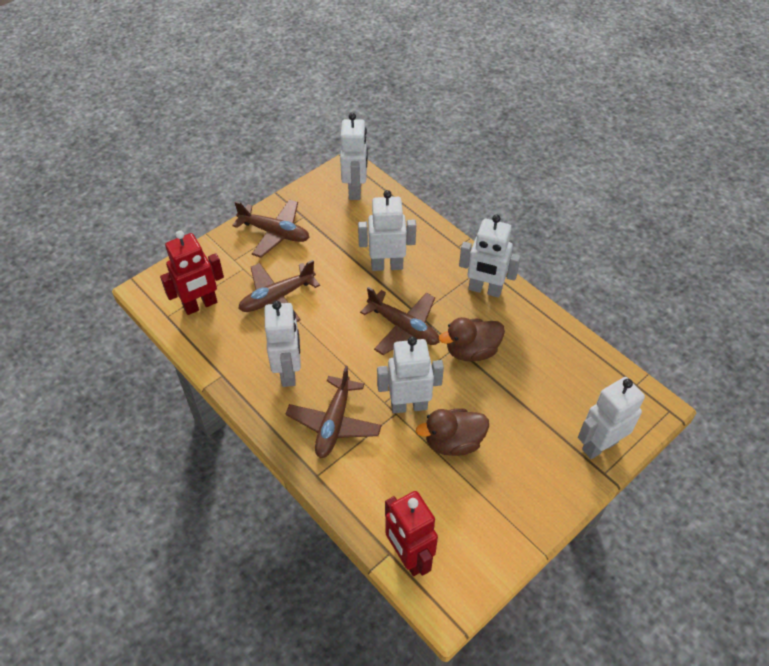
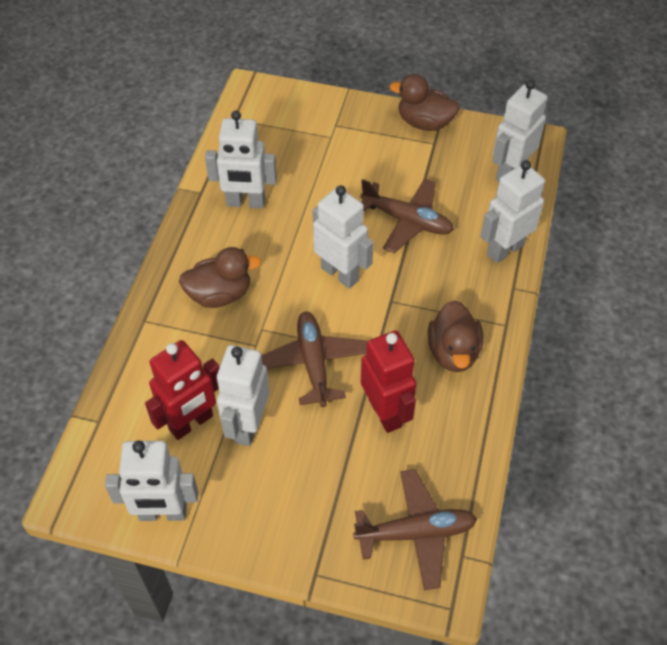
brown duck: 2 -> 3
brown plane: 4 -> 3

